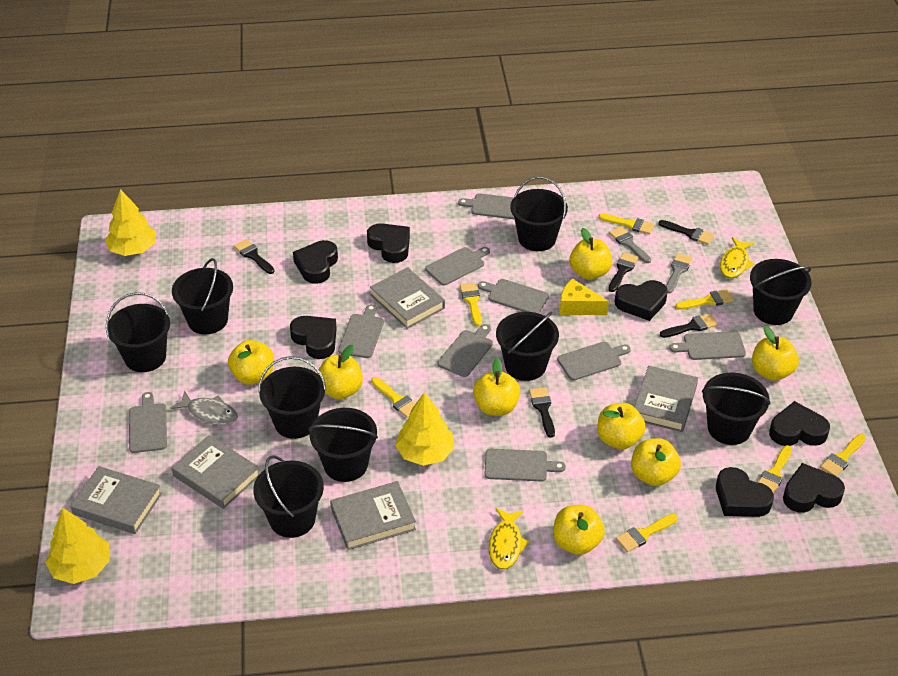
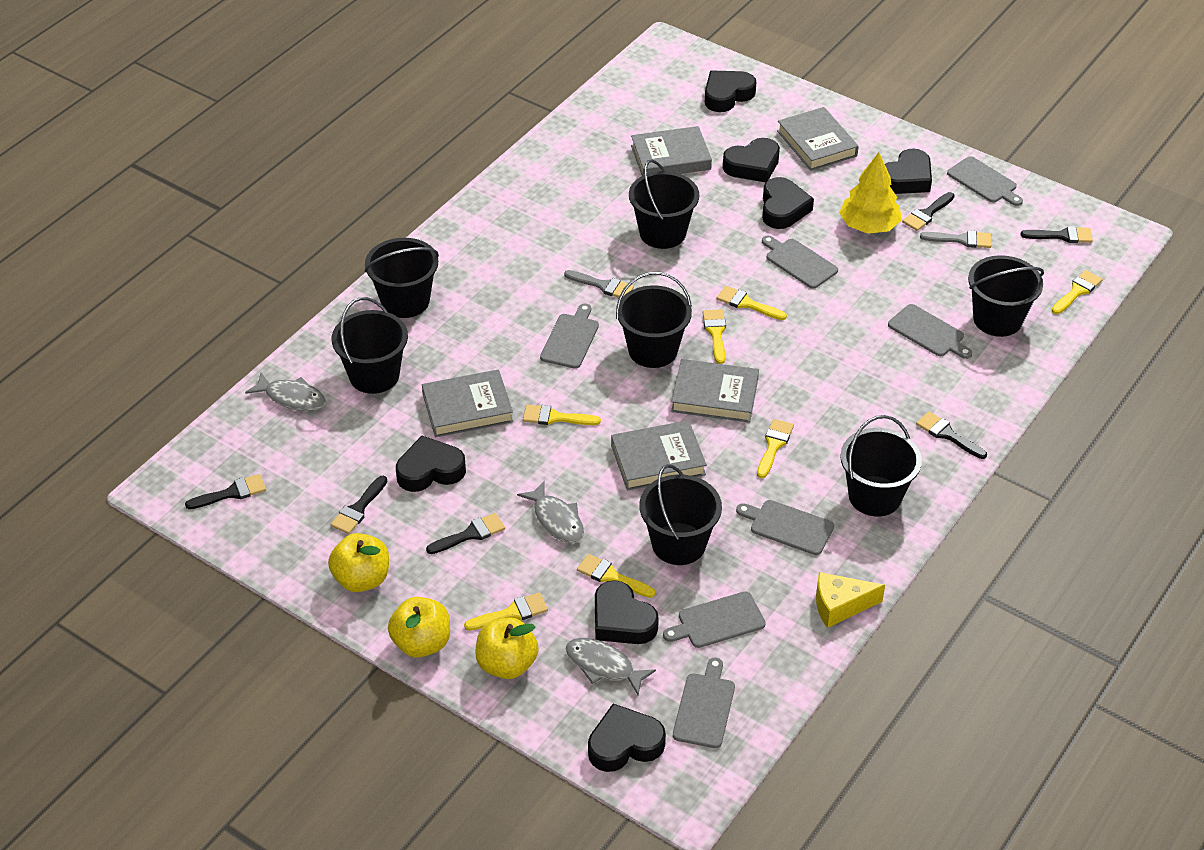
black brush: 5 -> 6
black bucket: 9 -> 7
grey cutting board: 9 -> 7
grey fish: 1 -> 3
yellow apple: 8 -> 3
yellow fish: 2 -> 0
yellow tree: 3 -> 1

